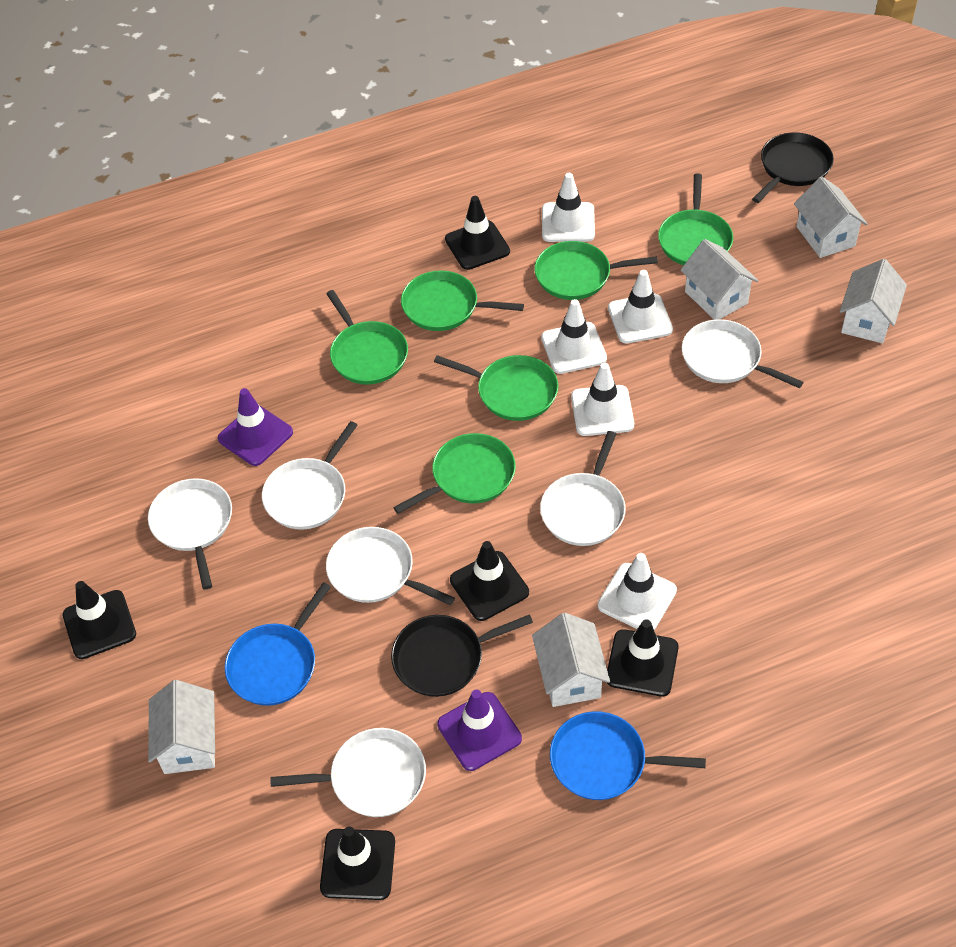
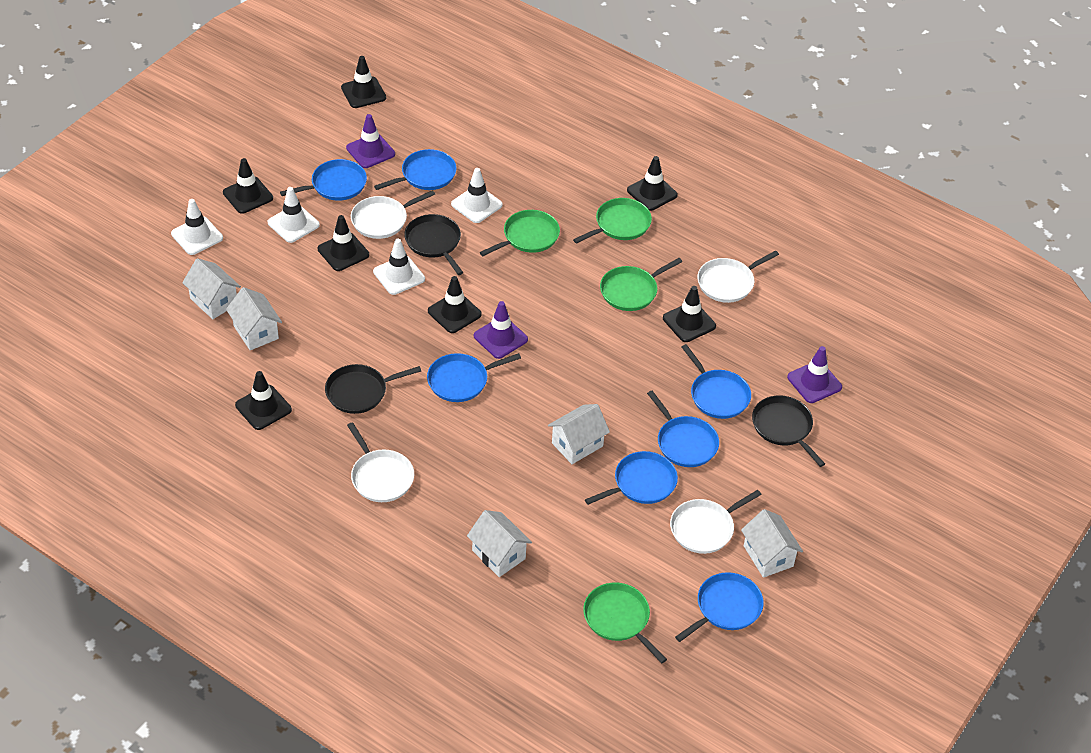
black pan: 2 -> 3
black traffic cone: 5 -> 7
blue pan: 2 -> 7
green pan: 6 -> 4
purple traffic cone: 2 -> 3
white pan: 6 -> 4
white traffic cone: 5 -> 4

